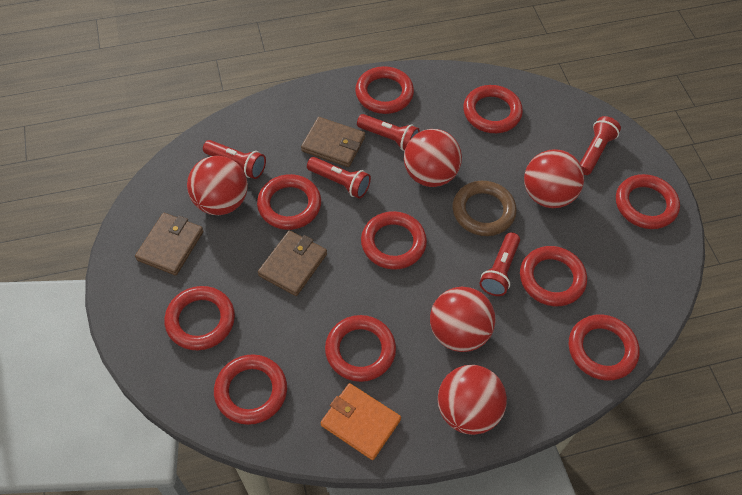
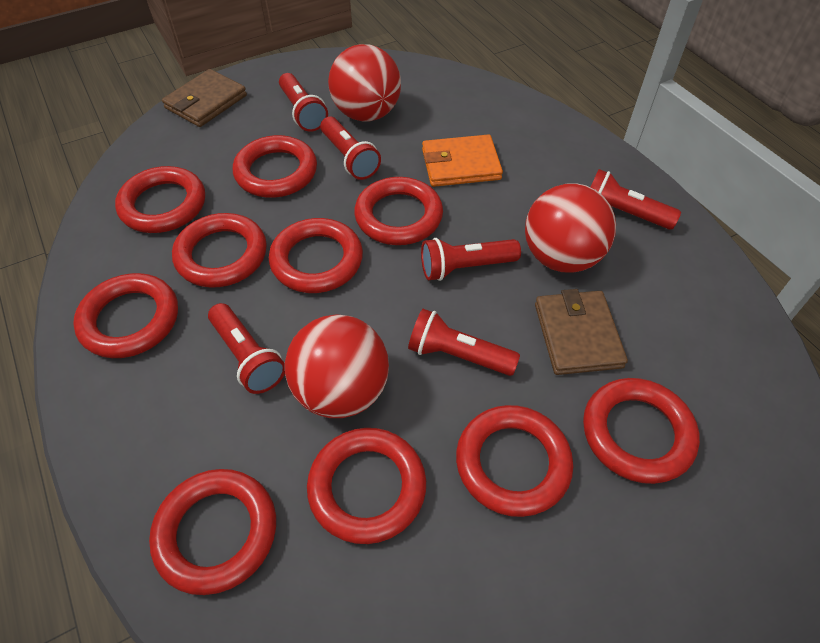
brown ring: 1 -> 0
brown wallet: 3 -> 2
red ball: 5 -> 3
red flashlight: 5 -> 6

